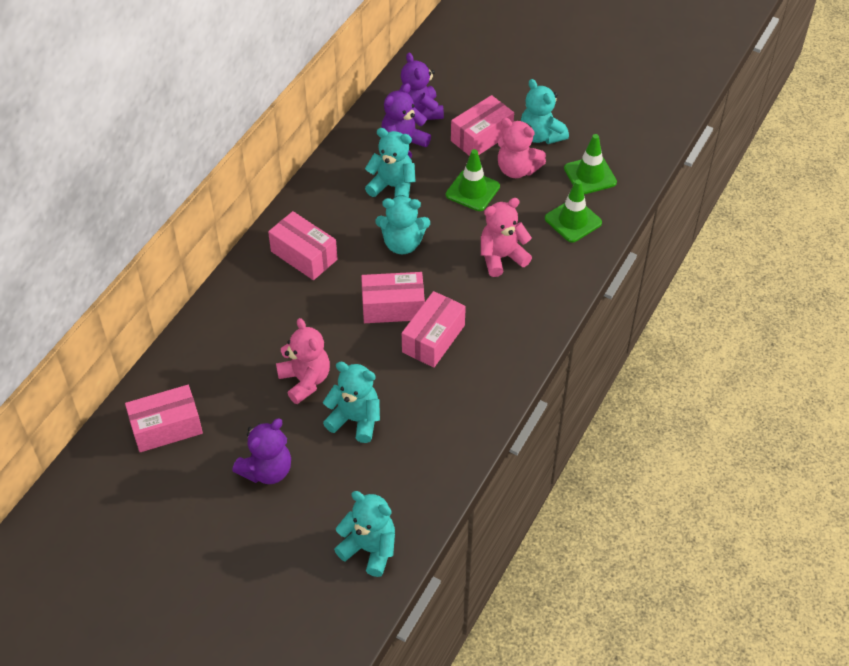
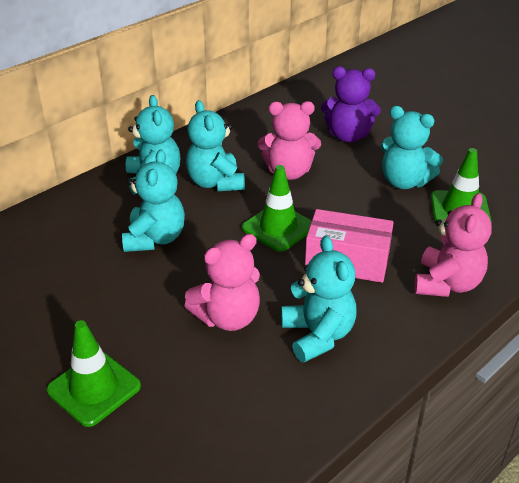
pink box: 5 -> 1
purple teddy bear: 3 -> 1

